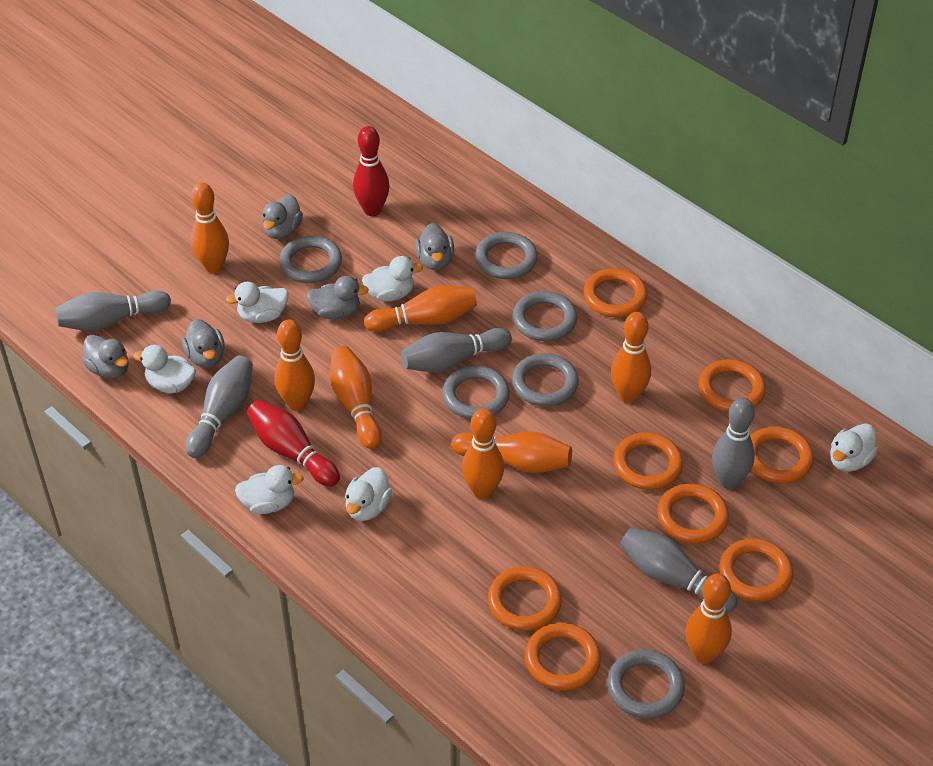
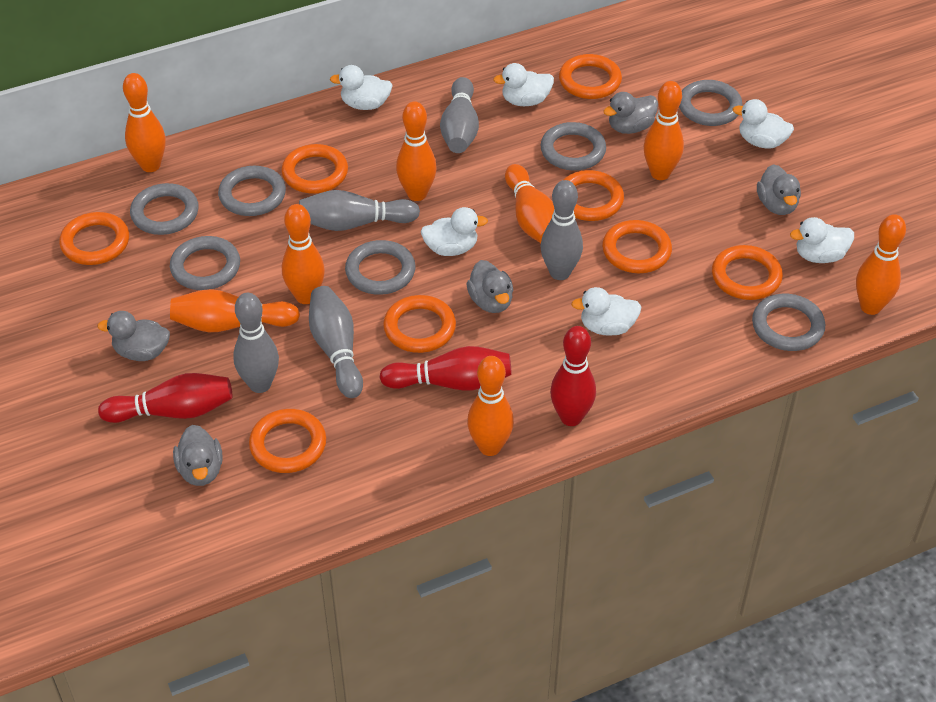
grey ring: 6 -> 7
red bowling pin: 2 -> 3

